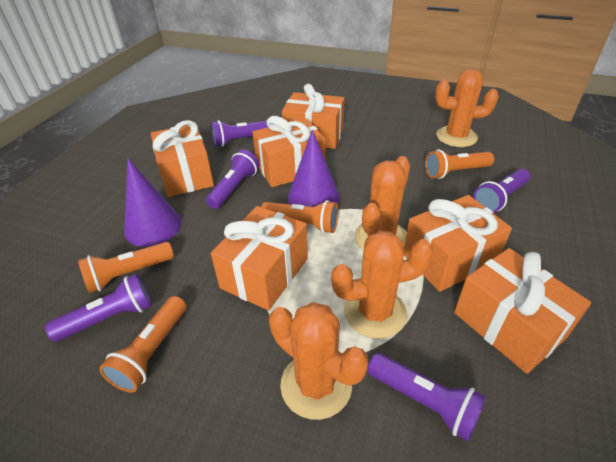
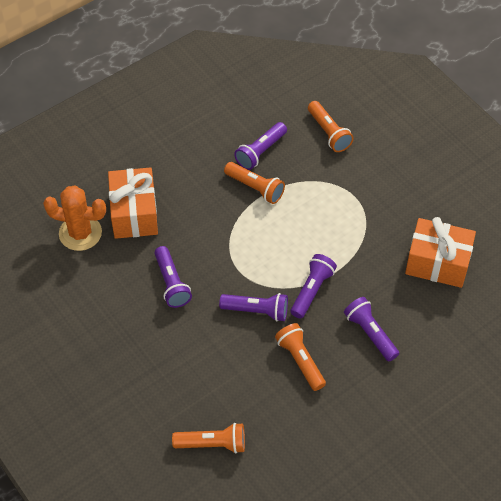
orange cactus: 4 -> 1
orange gift: 6 -> 2
purple cone: 2 -> 0

